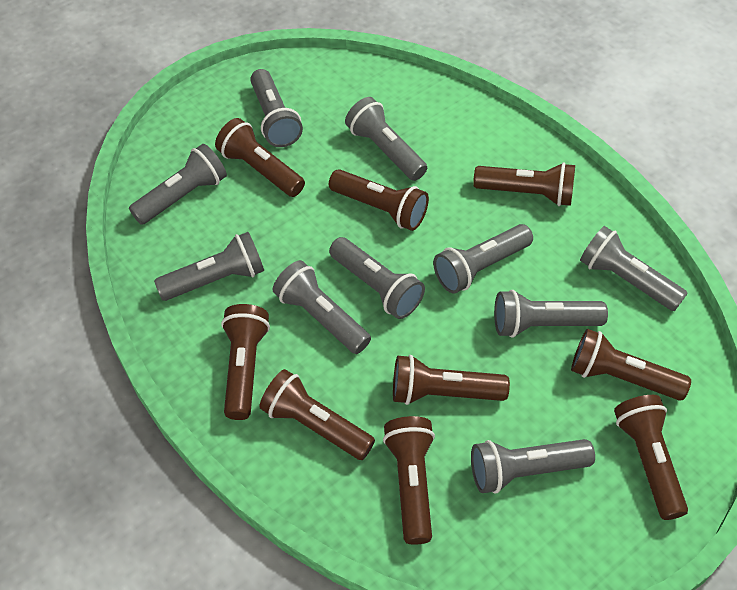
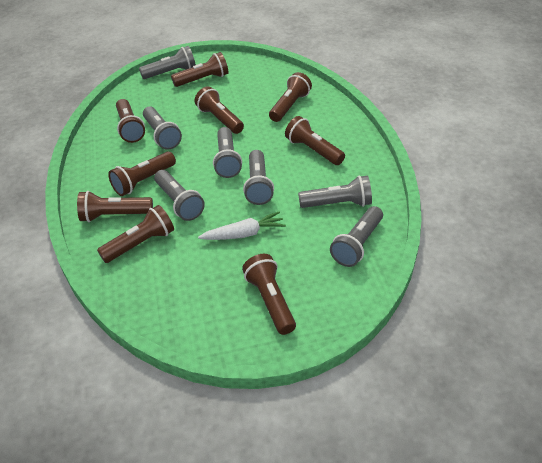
grey flashlight: 10 -> 7
white carrot: 0 -> 1

